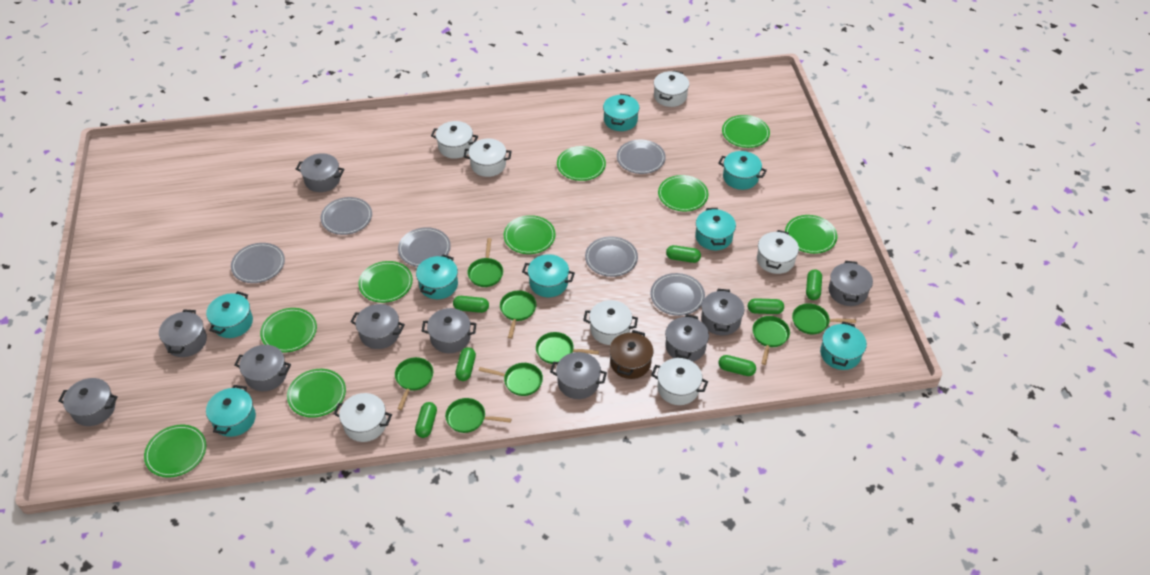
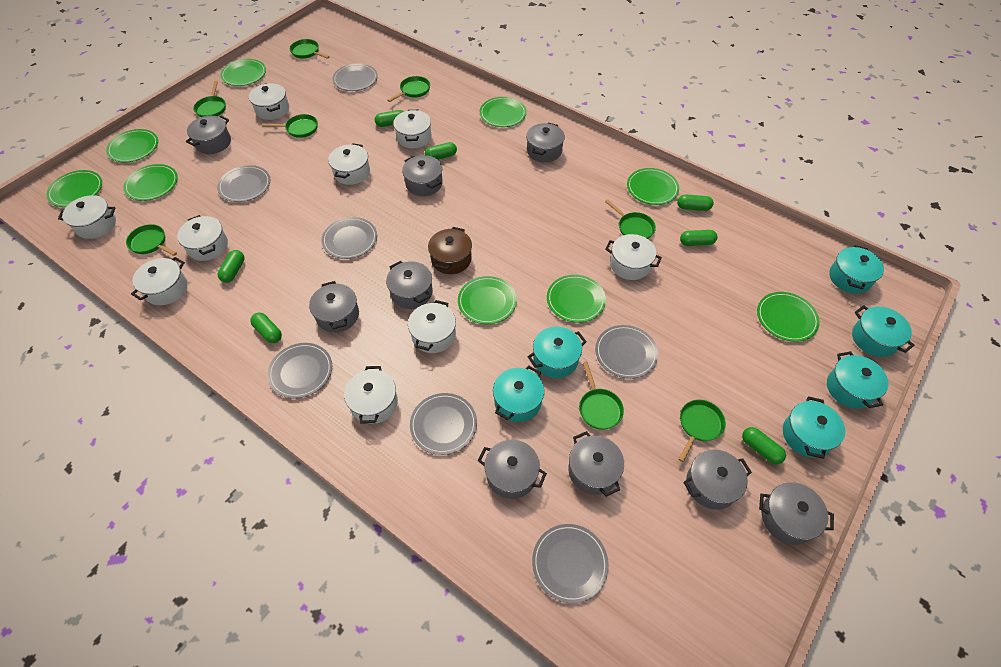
grey plate: 6 -> 7
grey pot: 10 -> 9
turquoise pot: 8 -> 6
white pot: 7 -> 9

